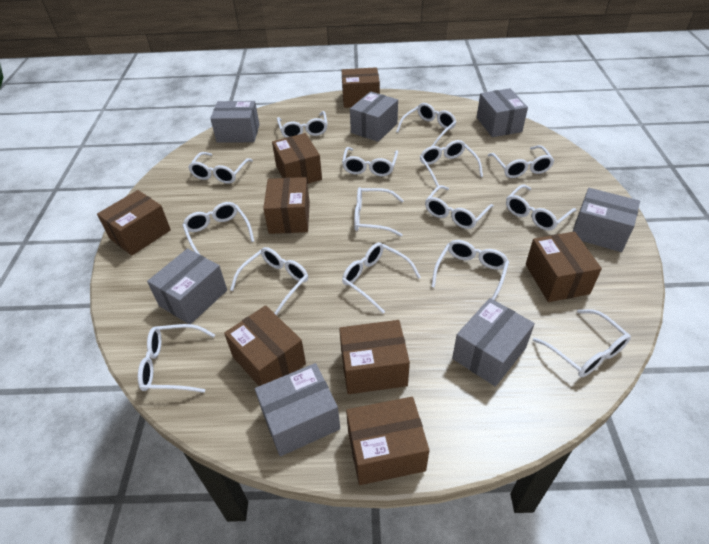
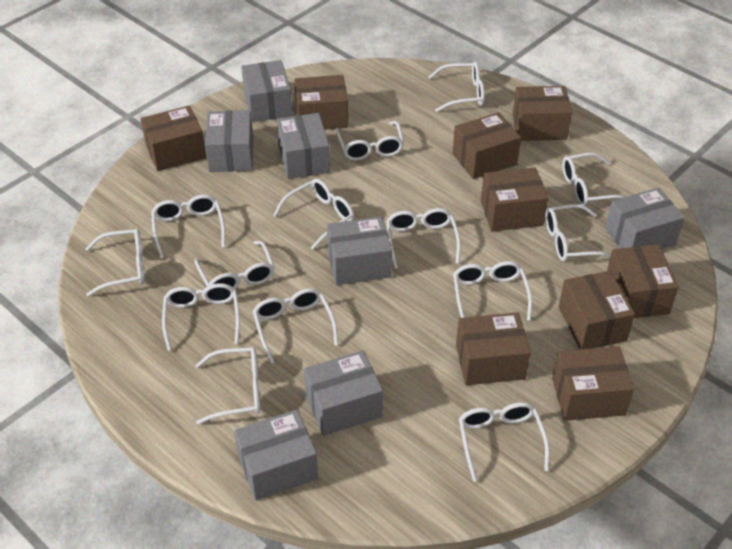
brown box: 8 -> 9
white glasses: 15 -> 14

